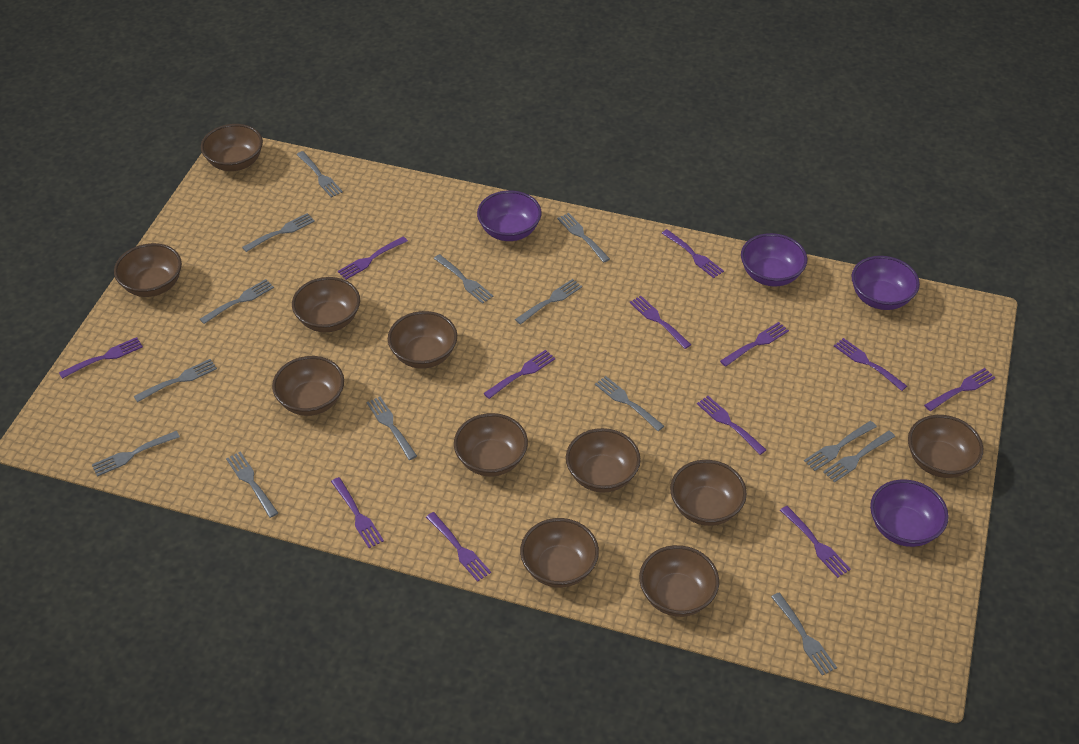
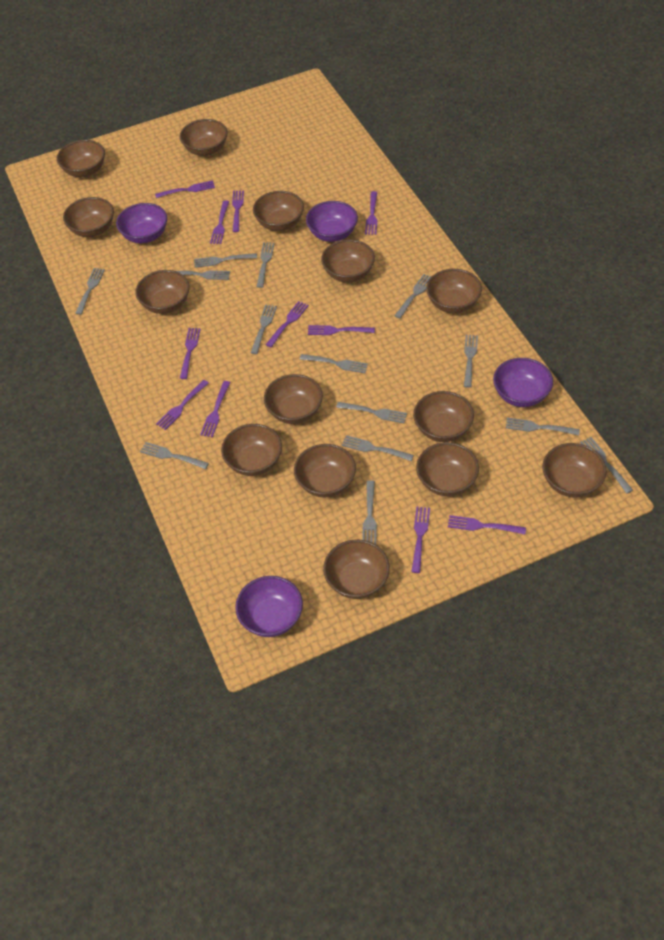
brown bowl: 11 -> 14
purple fork: 12 -> 11

